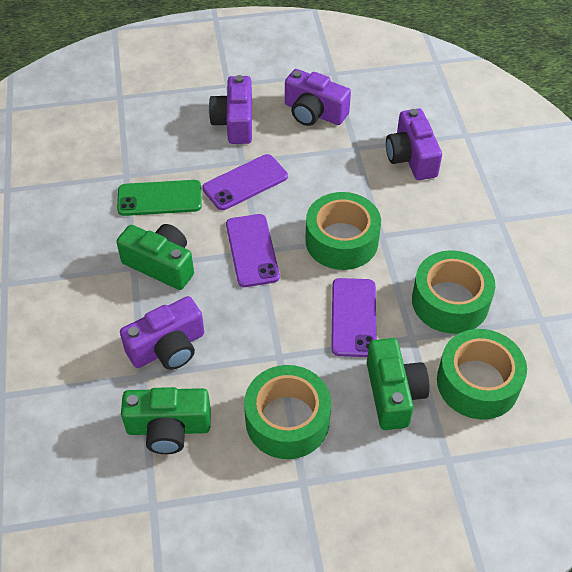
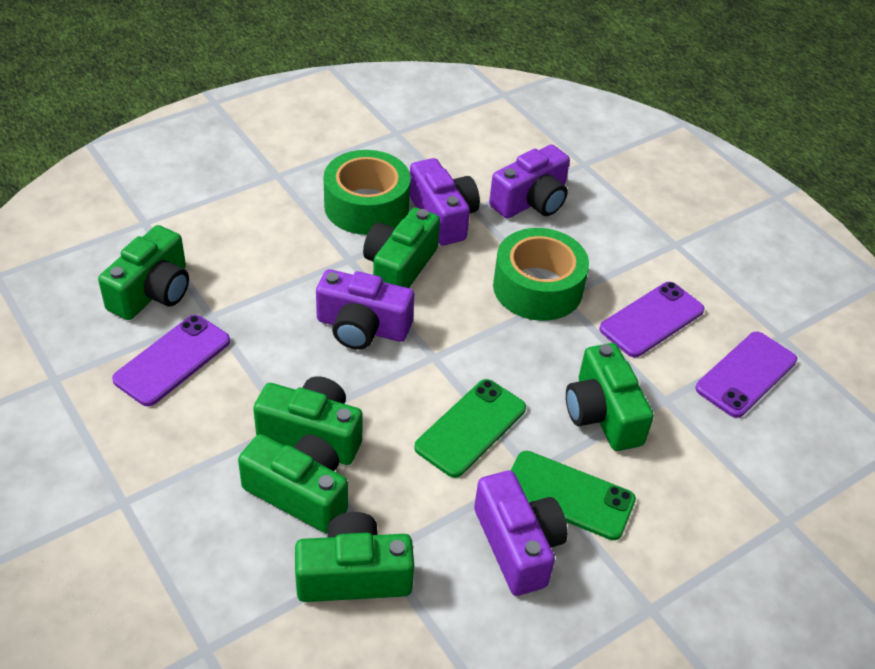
green camera: 3 -> 6
green phone: 1 -> 2
green tape: 4 -> 2

